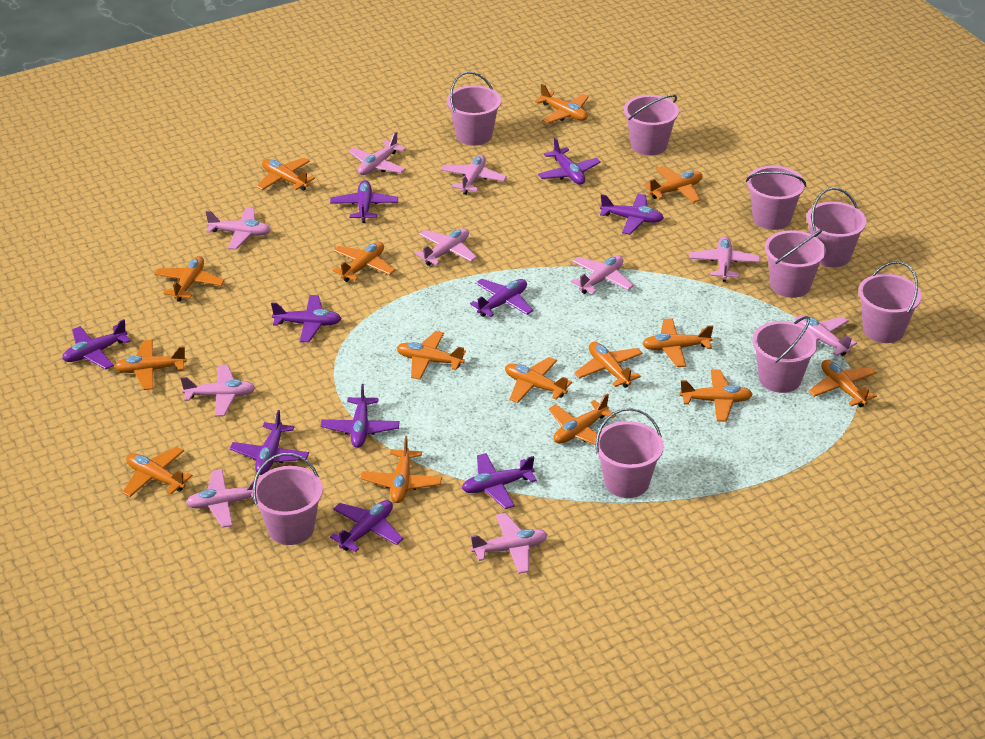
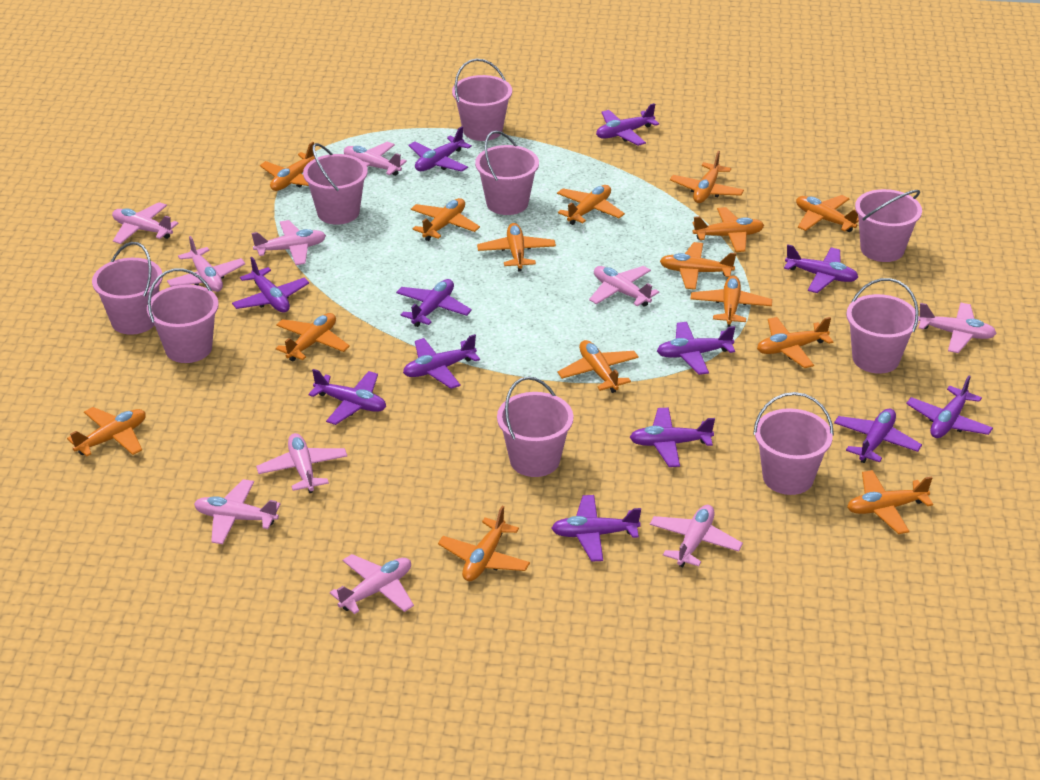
purple plane: 10 -> 12

